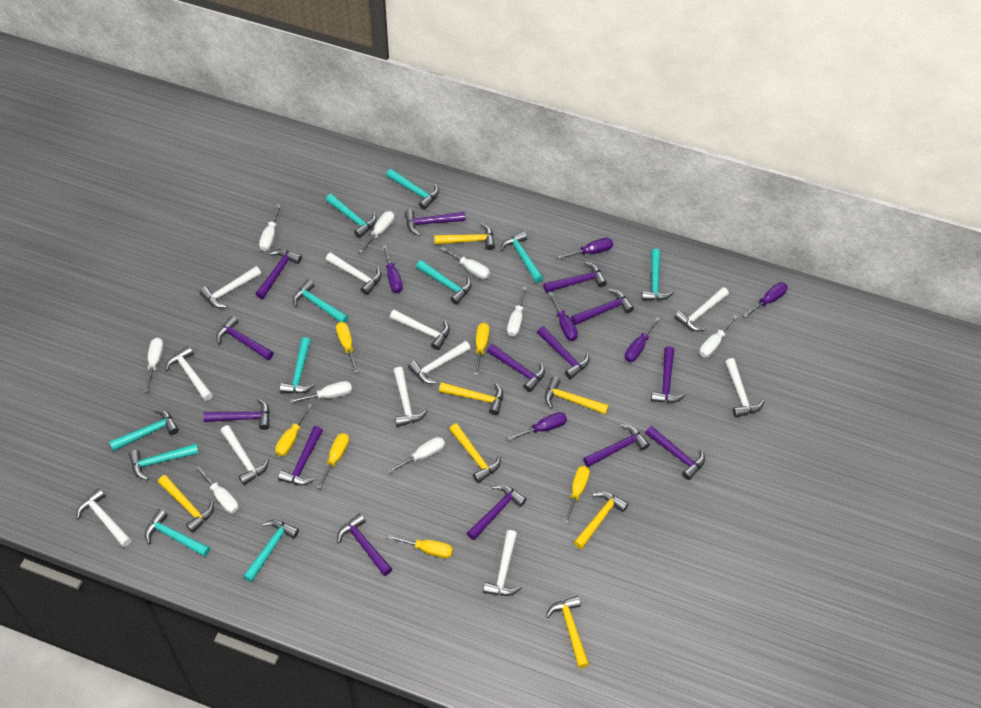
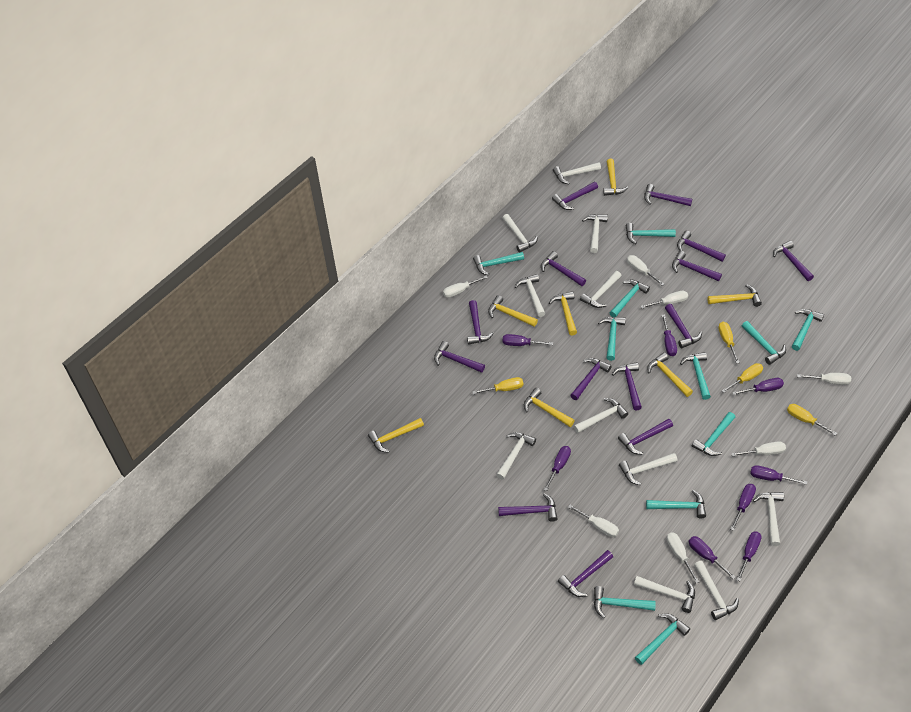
purple screwdriver: 6 -> 8
white screwdriver: 9 -> 7
yellow screwdriver: 6 -> 4

